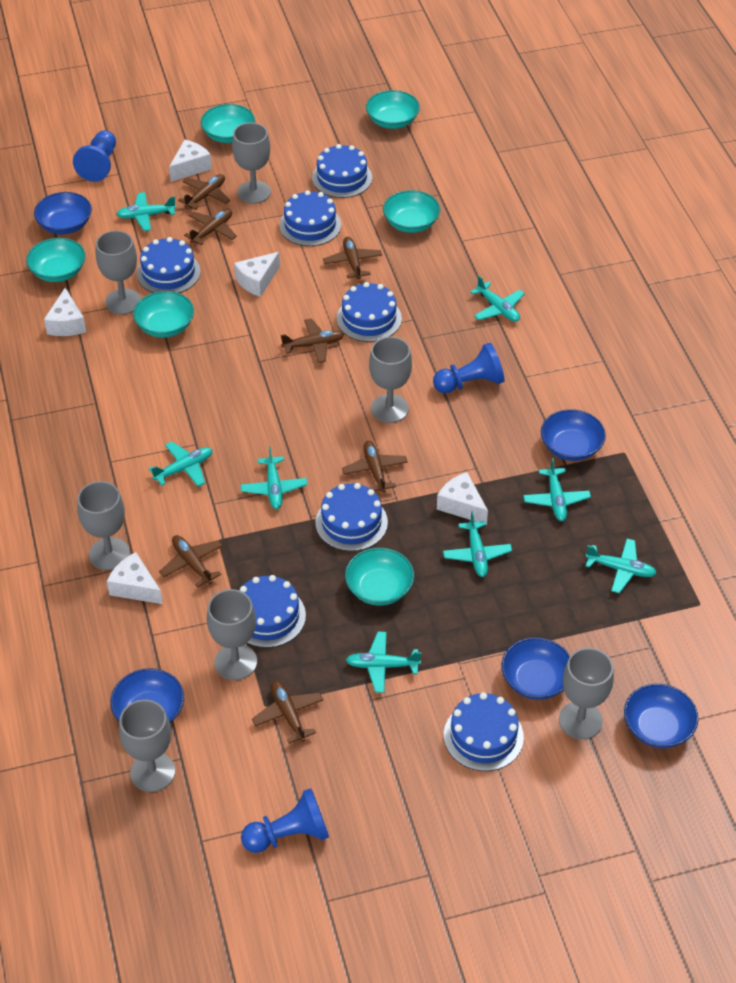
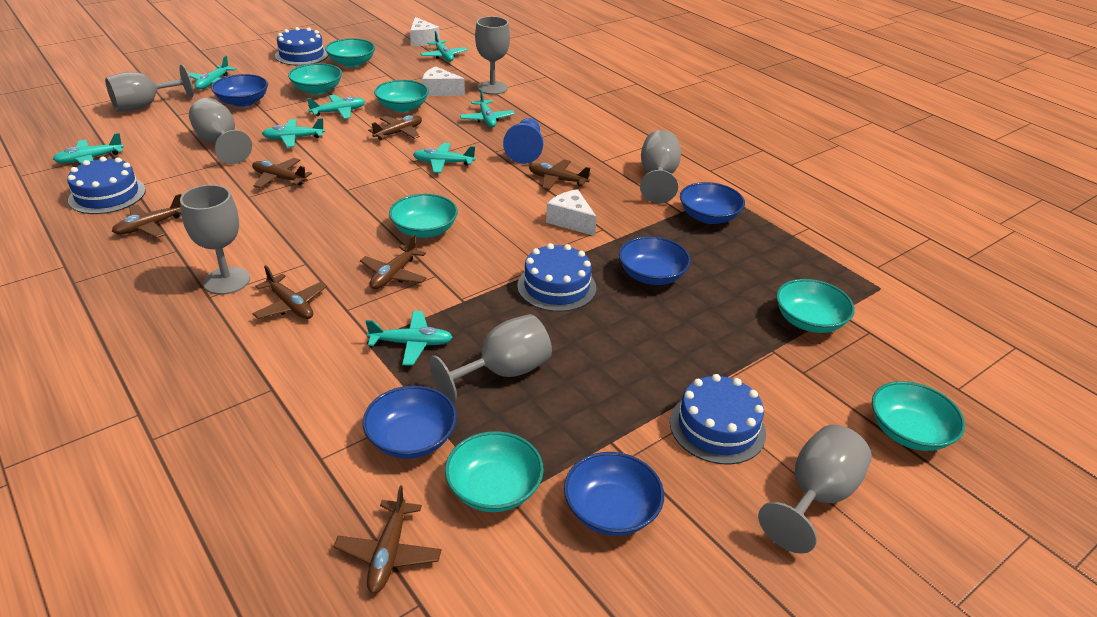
blue cake: 7 -> 4
blue pawn: 3 -> 1
turquoise bowl: 6 -> 7
white cheese: 5 -> 3

